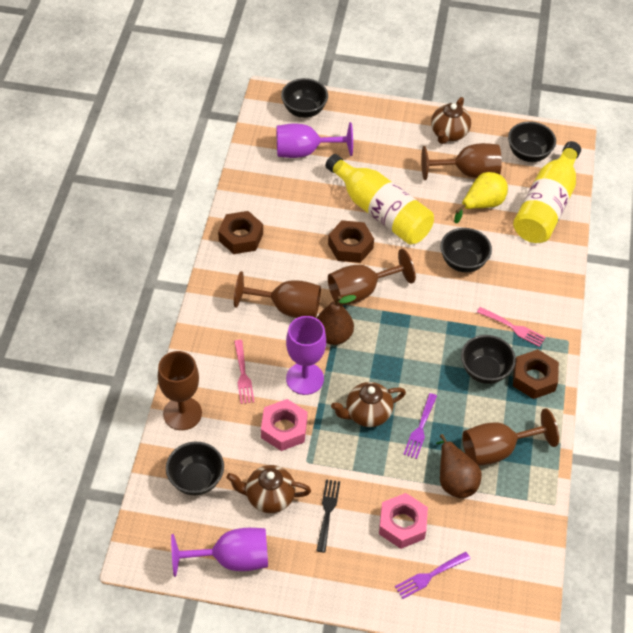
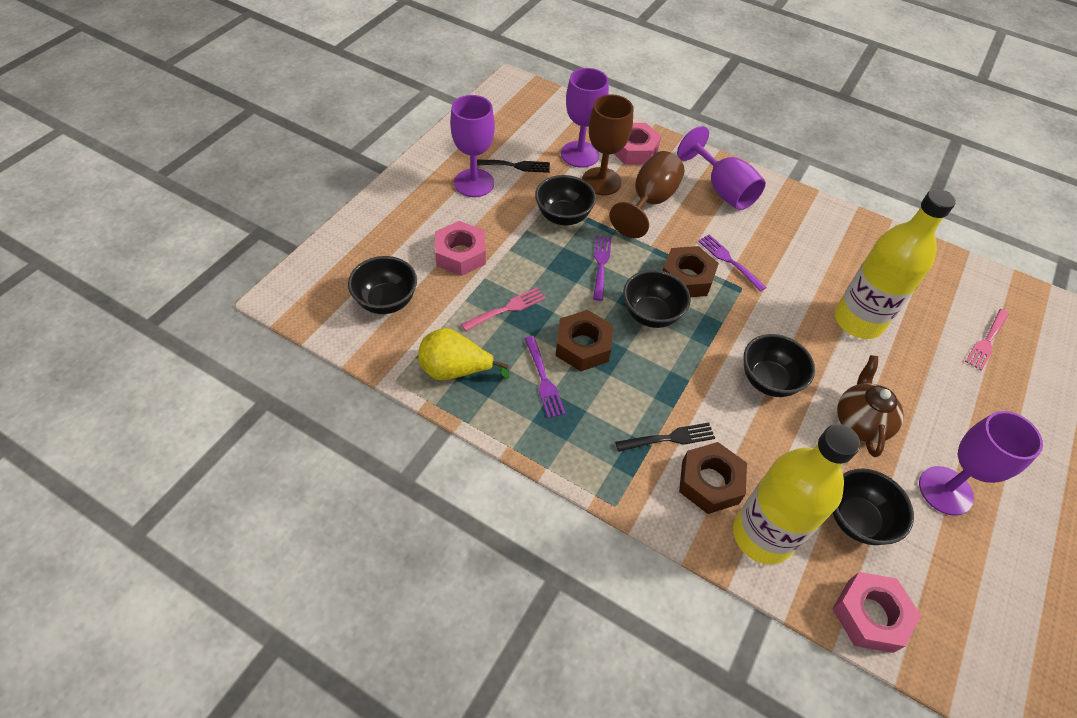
black fork: 1 -> 2
brown goblet: 5 -> 2
brown pear: 2 -> 0
brown teapot: 3 -> 1
pink nut: 2 -> 3
purple fork: 2 -> 3
purple goblet: 3 -> 4

